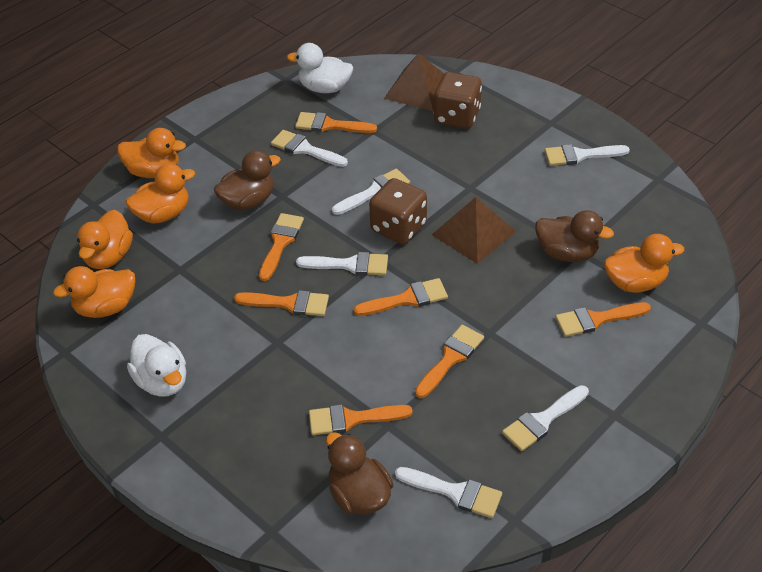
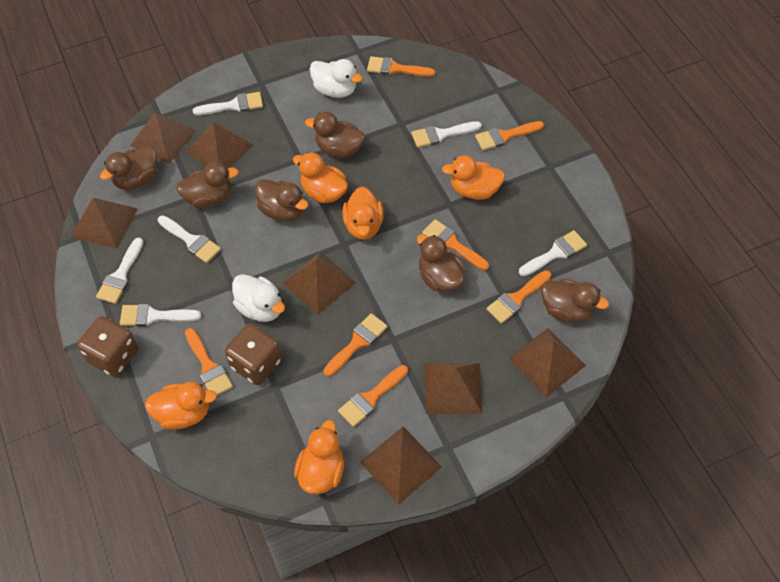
brown duck: 3 -> 6
brown pyramid: 2 -> 7

